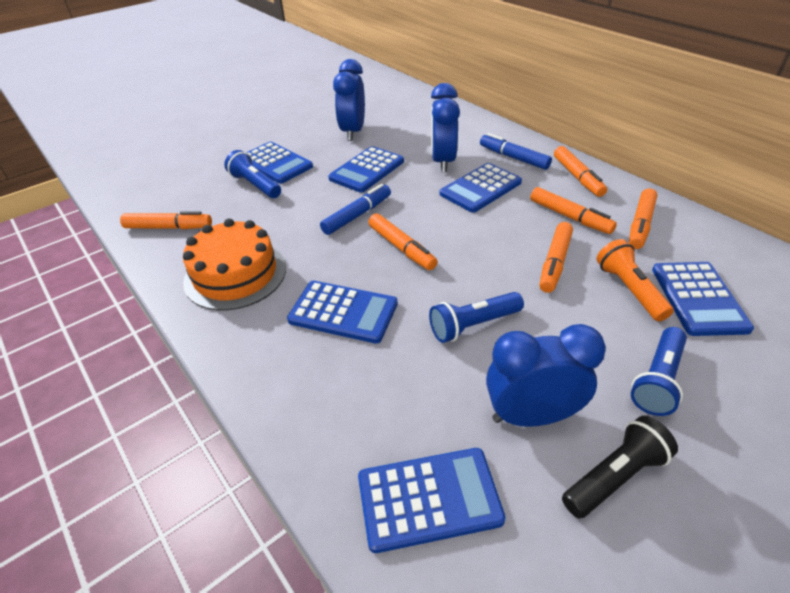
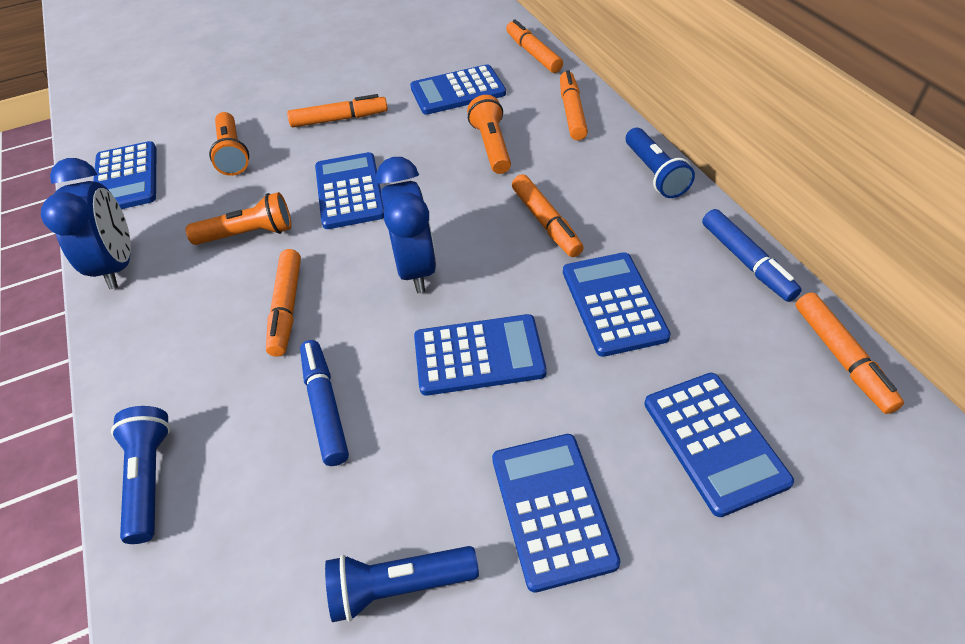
black flashlight: 1 -> 0
blue calculator: 6 -> 7
blue clock: 3 -> 2
orange cake: 1 -> 0
orange flashlight: 1 -> 3

